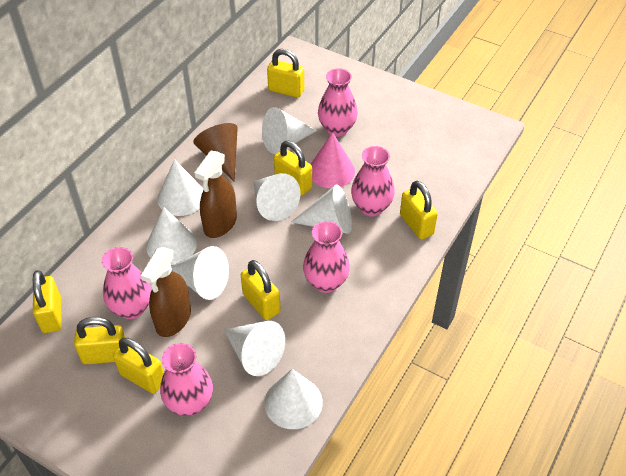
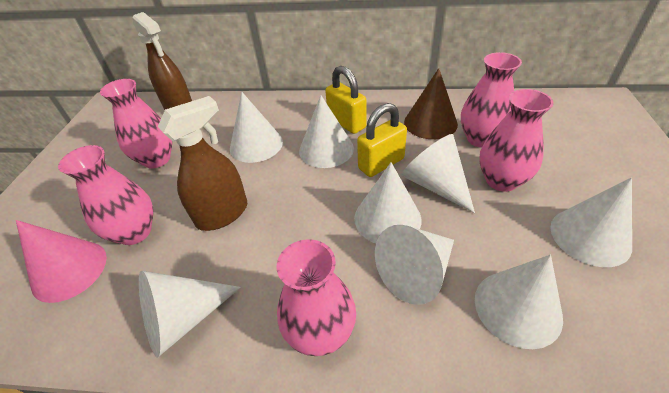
yellow padlock: 7 -> 2

